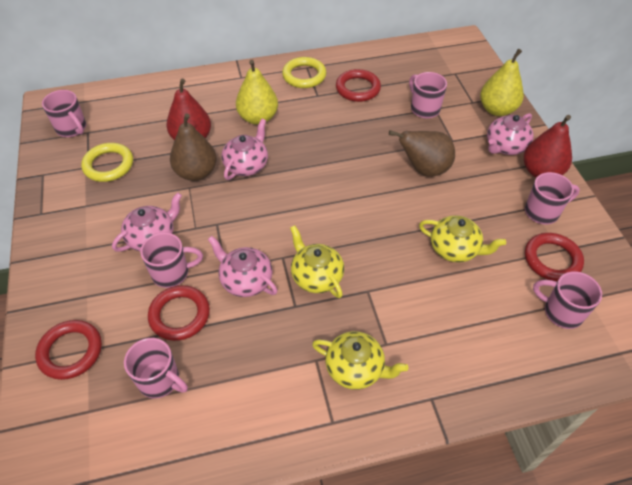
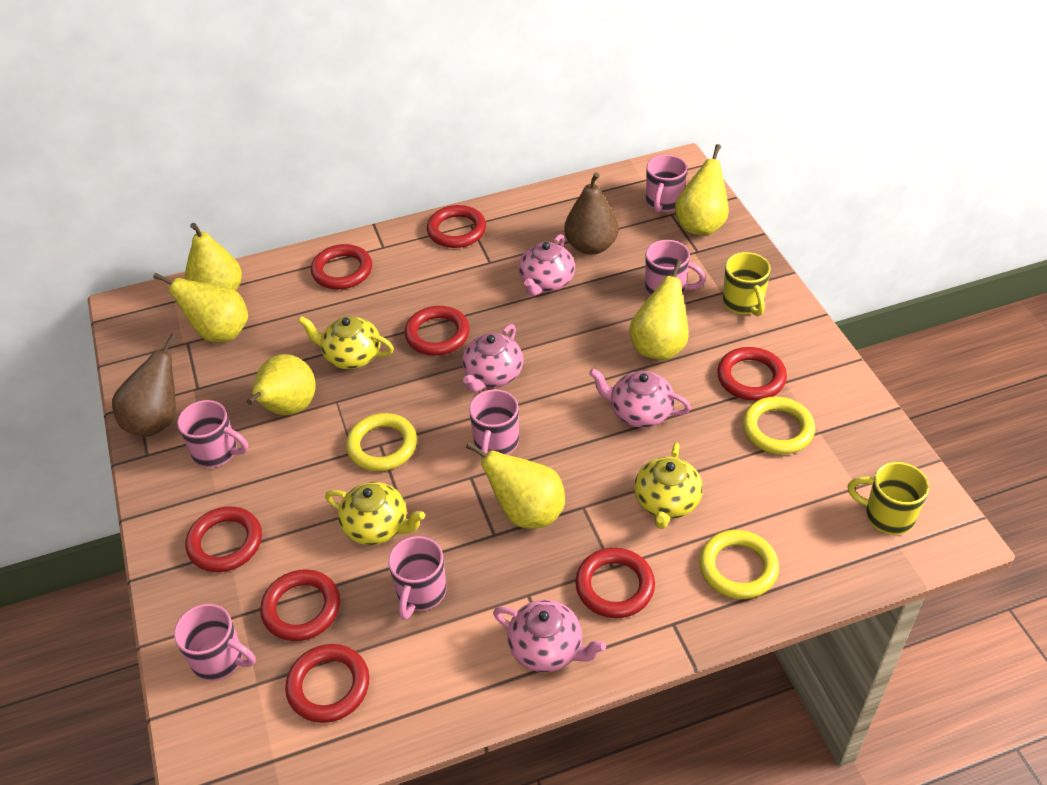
red pear: 2 -> 0
red ring: 4 -> 8
yellow mug: 0 -> 2
yellow pear: 2 -> 6
yellow ring: 2 -> 3

